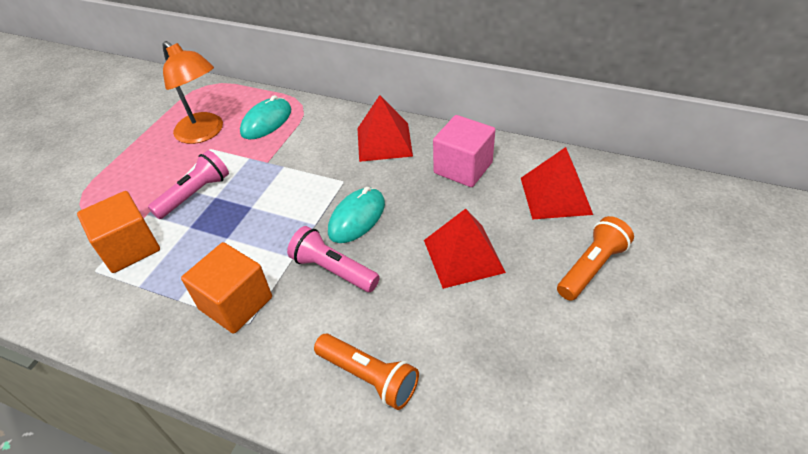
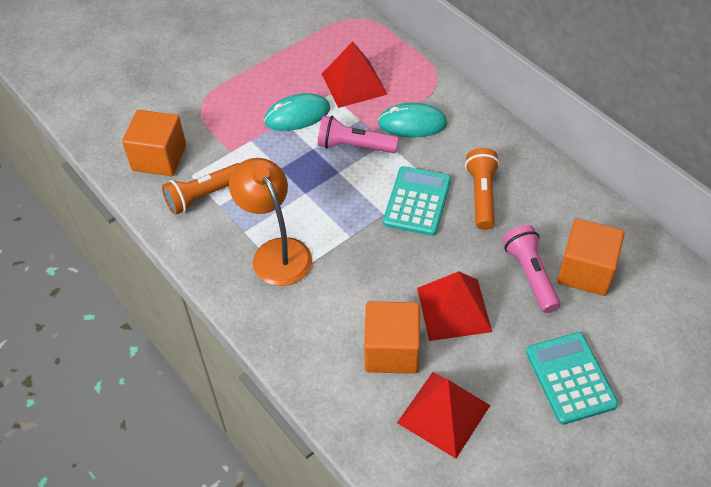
orange cube: 2 -> 3
pink cube: 1 -> 0
turquoise calculator: 0 -> 2

